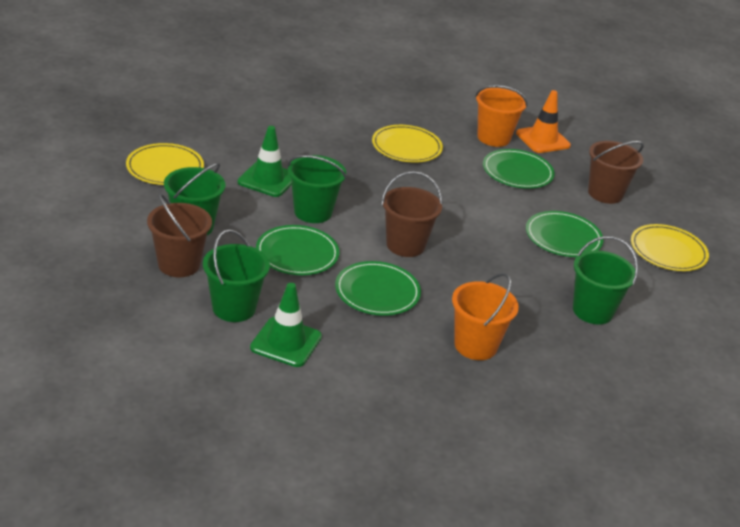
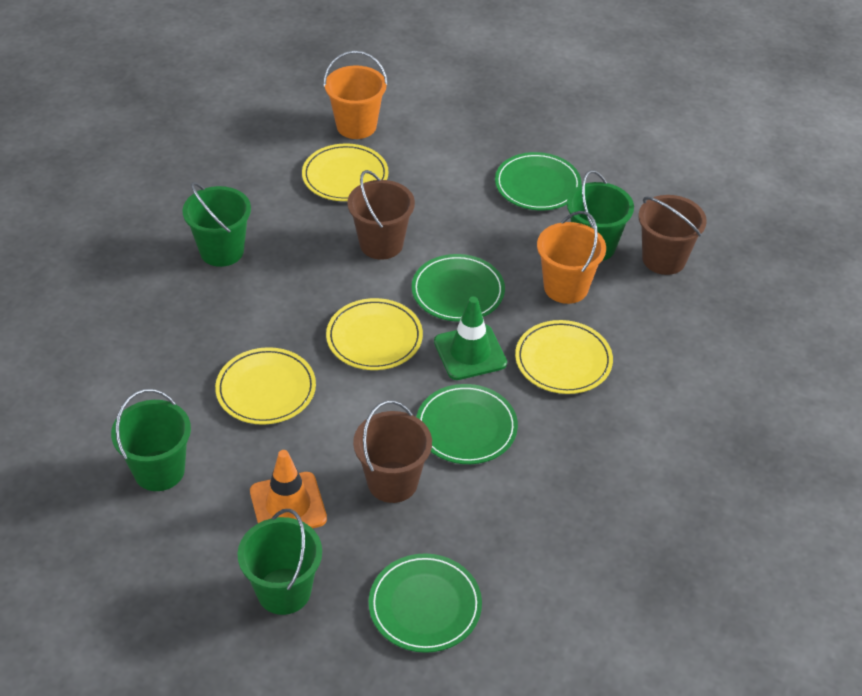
green traffic cone: 2 -> 1
yellow plate: 3 -> 4

